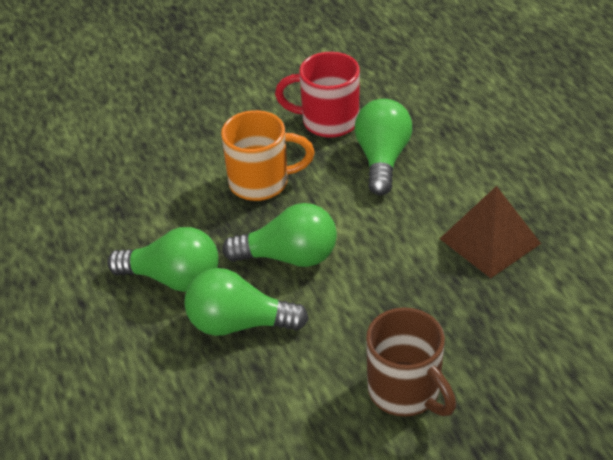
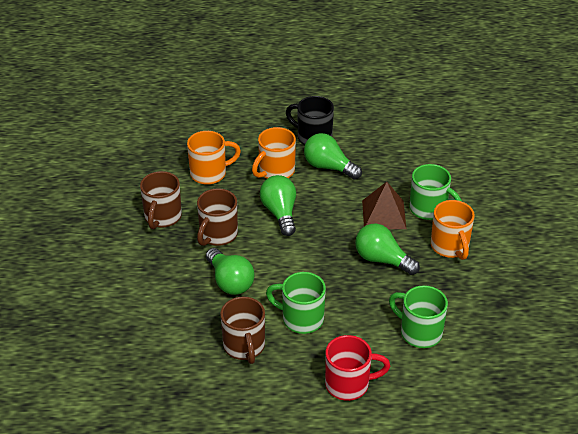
black mug: 0 -> 1
brown mug: 1 -> 3
green mug: 0 -> 3
orange mug: 1 -> 3

